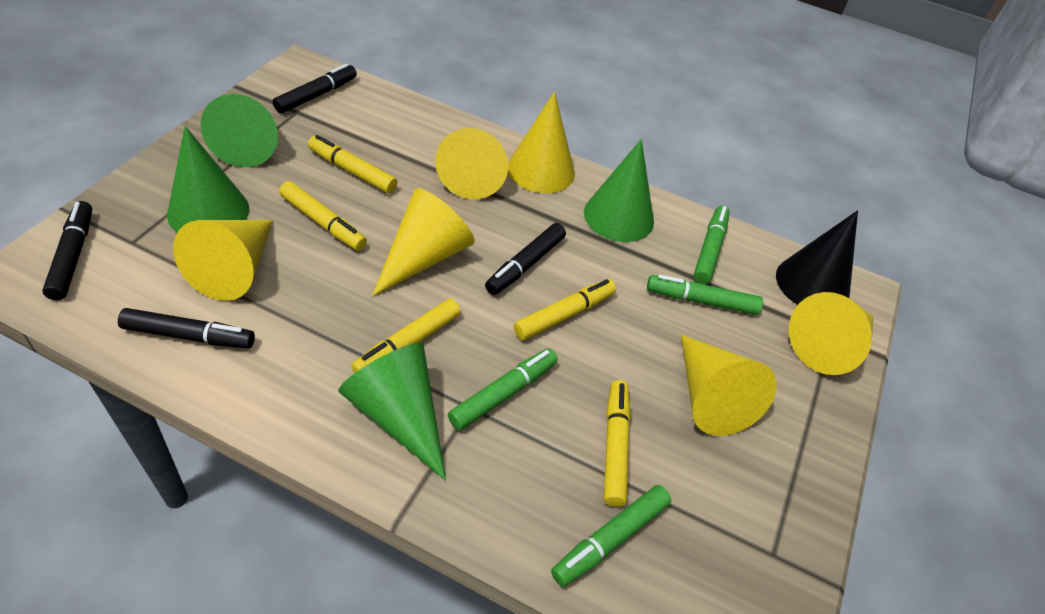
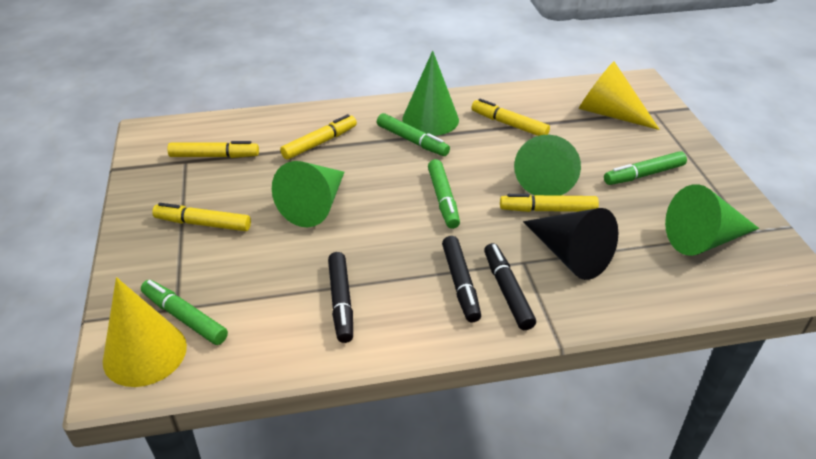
black marker: 4 -> 3
yellow cone: 6 -> 2

